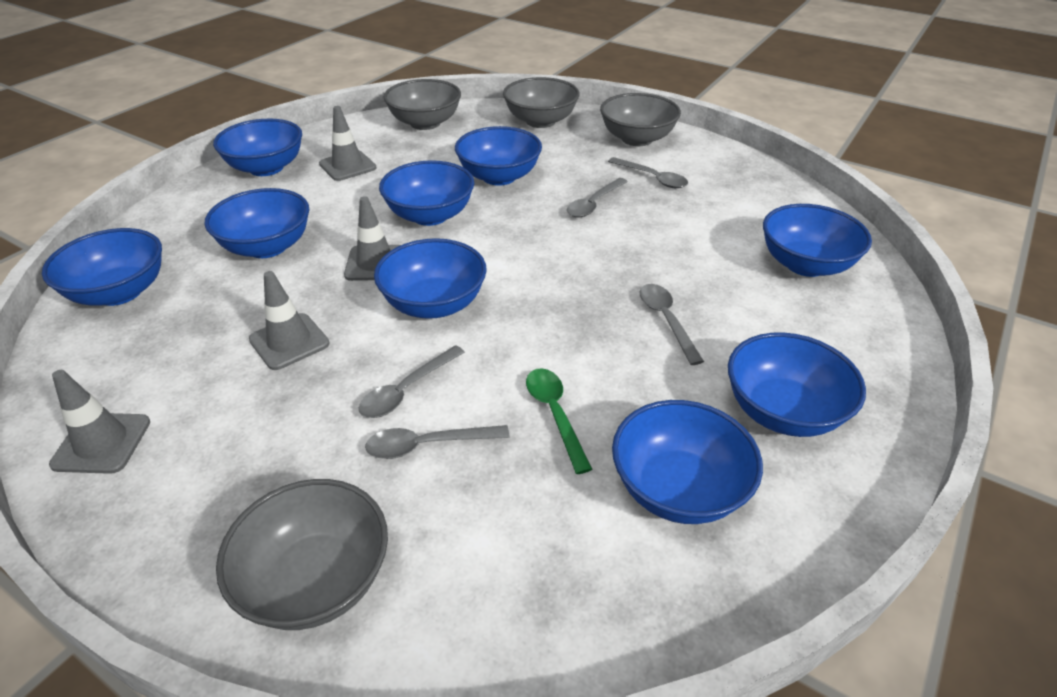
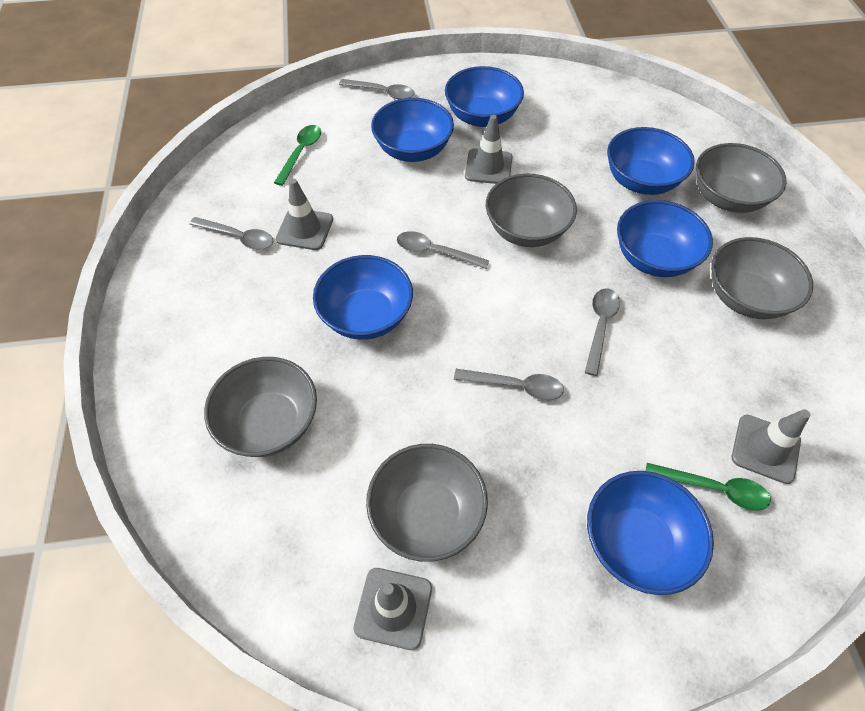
blue bowl: 9 -> 6
green spoon: 1 -> 2
grey bowl: 4 -> 5

